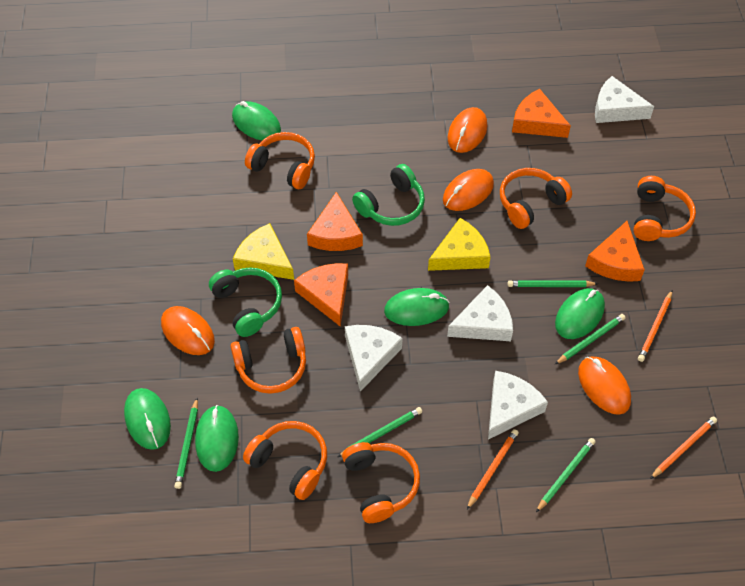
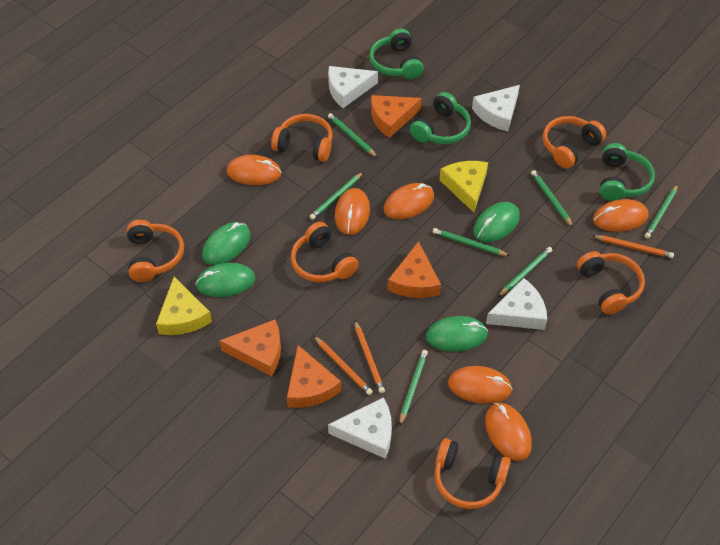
green headphones: 2 -> 3
green mouse: 5 -> 4
green pencil: 5 -> 7
orange mouse: 4 -> 6

